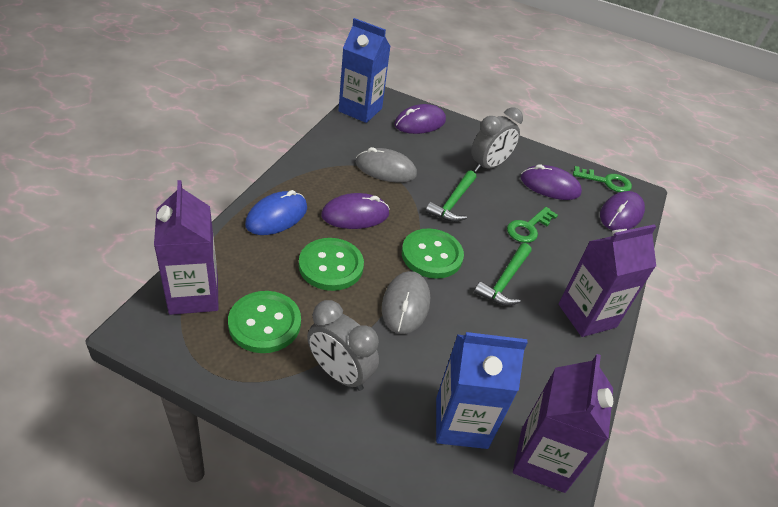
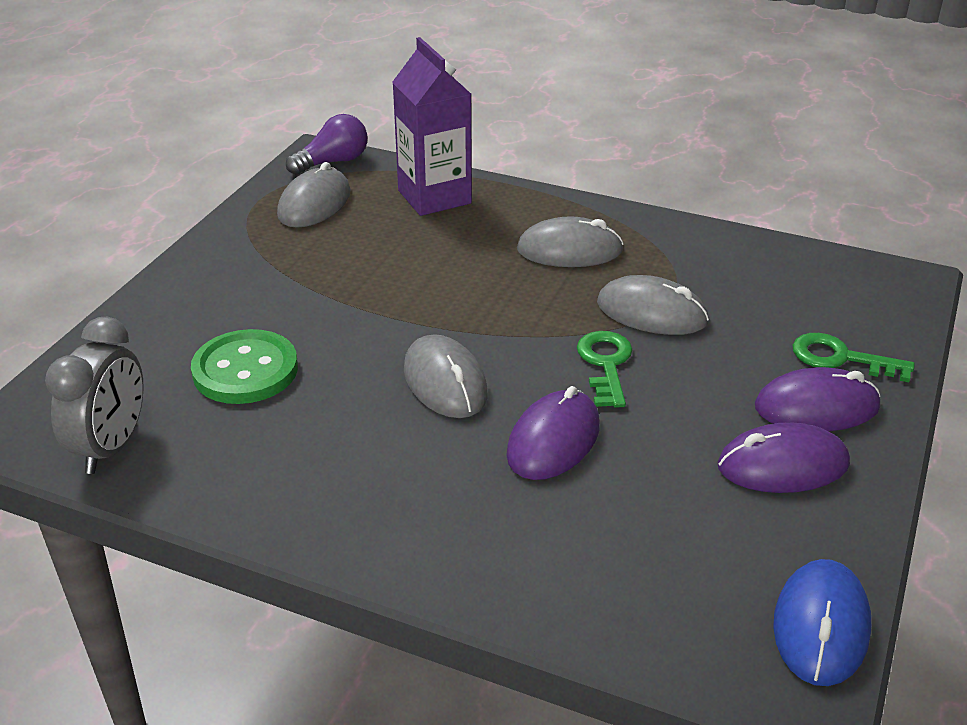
blue carton: 2 -> 0
green button: 3 -> 1
green hammer: 2 -> 0
grey clock: 2 -> 1
grey mouse: 2 -> 4
purple carton: 3 -> 1
purple light bulb: 0 -> 1
purple mouse: 4 -> 3

